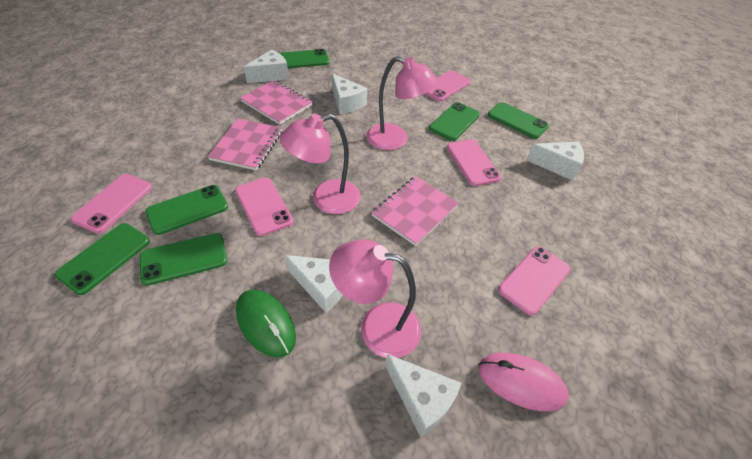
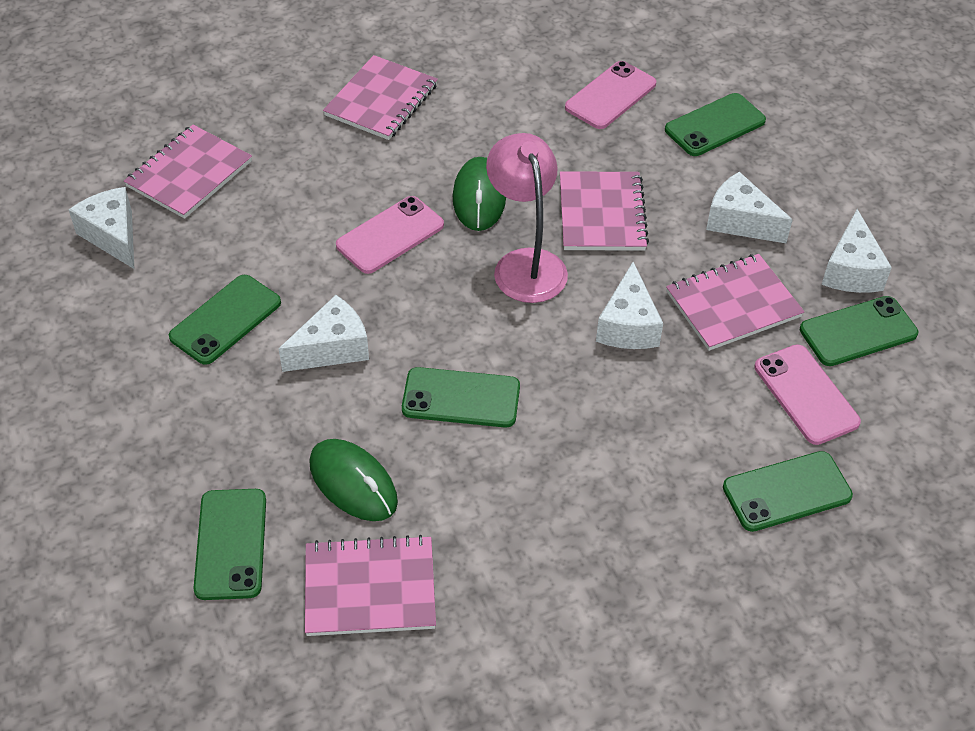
green mouse: 1 -> 2
pink lamp: 3 -> 1
pink mouse: 1 -> 0
pink notebook: 3 -> 5
pink phone: 5 -> 3

